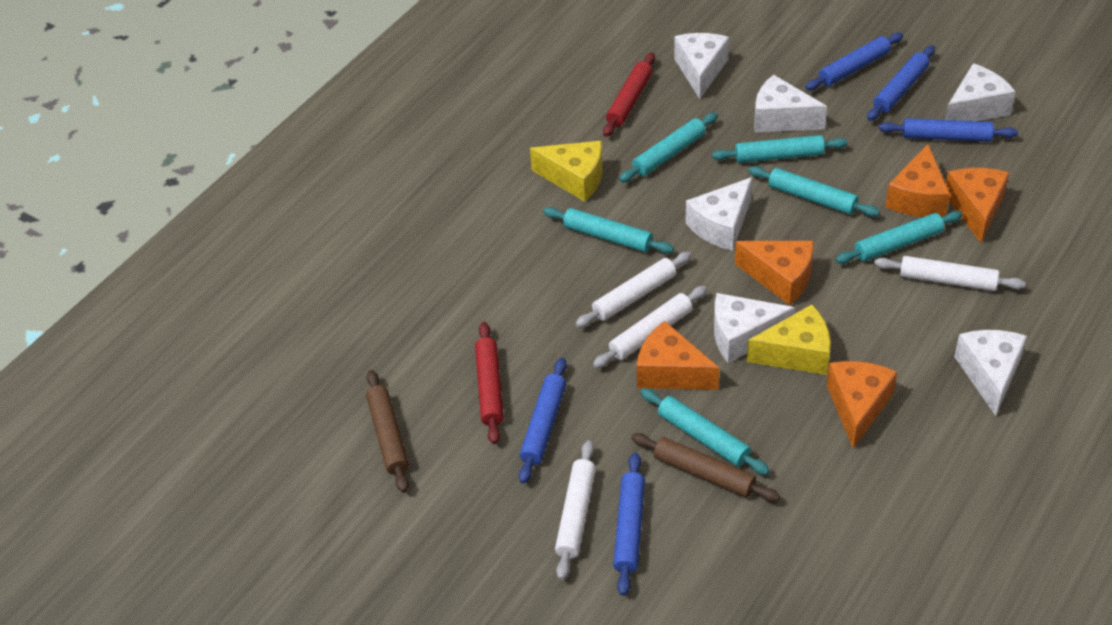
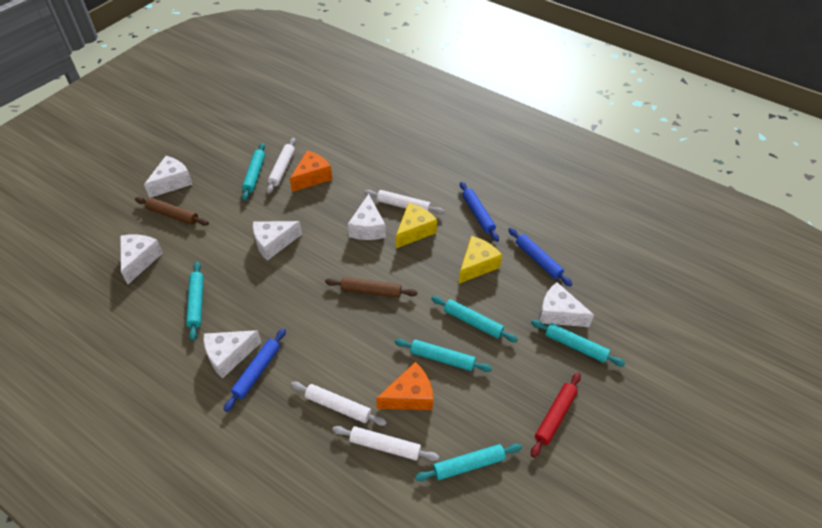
blue rolling pin: 5 -> 3
orange cheese: 5 -> 2
red rolling pin: 2 -> 1

